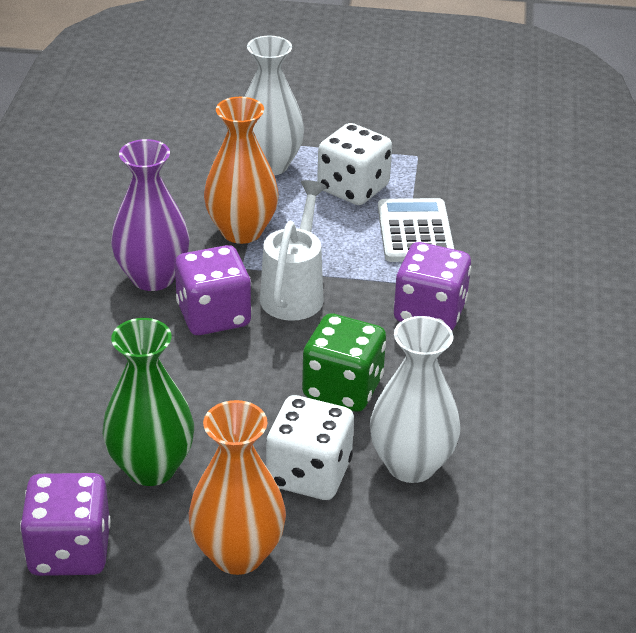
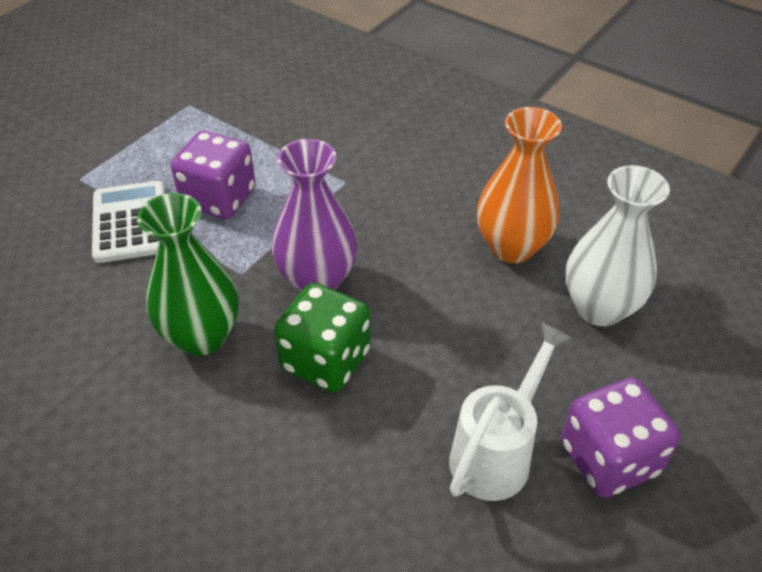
orange vase: 2 -> 1
purple dice: 3 -> 2
white dice: 2 -> 0
white vase: 2 -> 1

